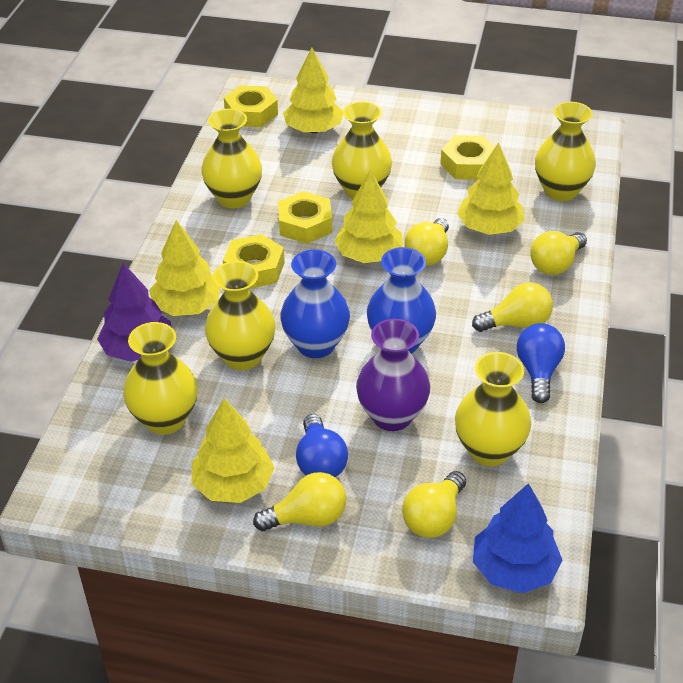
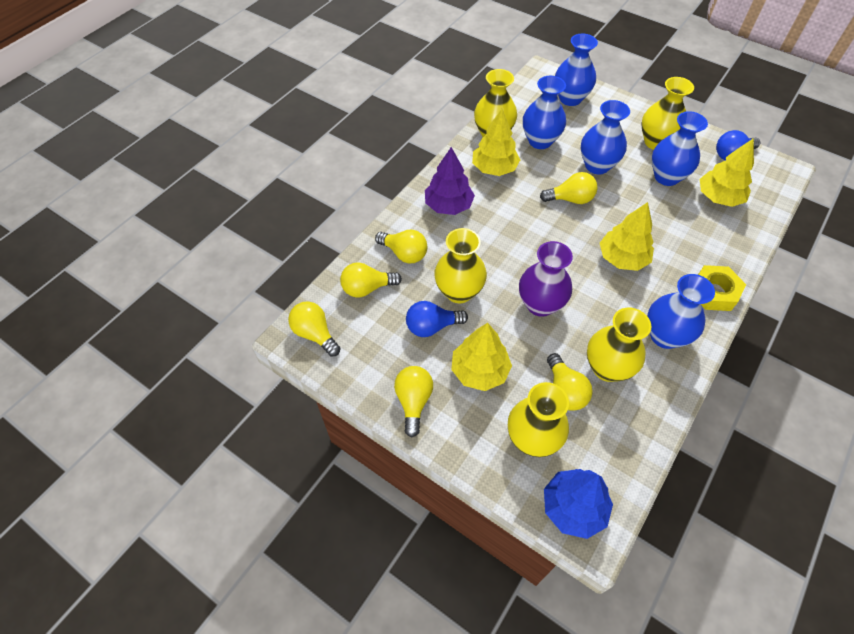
blue vase: 2 -> 5
yellow light bulb: 5 -> 6
yellow nut: 4 -> 1
yellow tree: 5 -> 4
yellow vase: 6 -> 5

